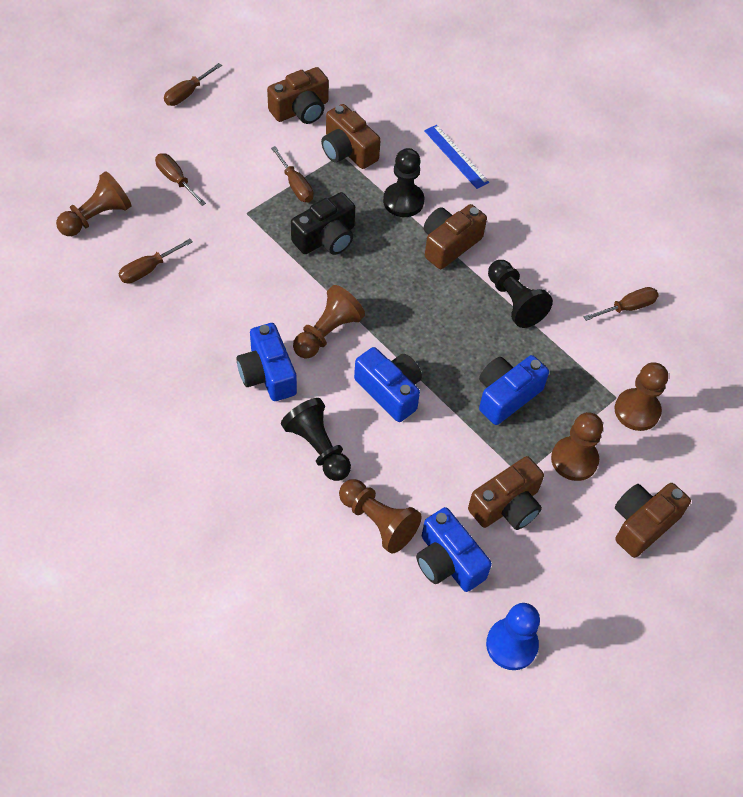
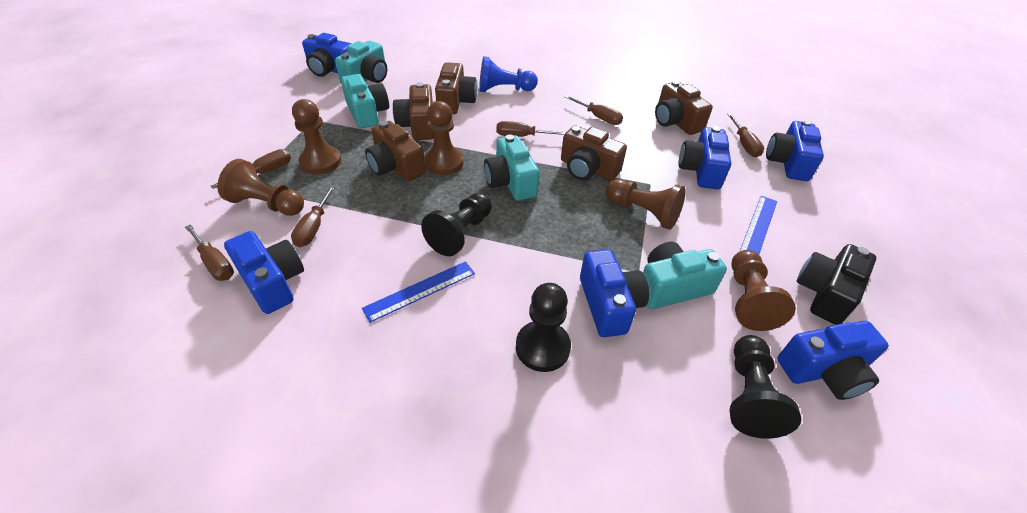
blue camera: 4 -> 6
blue ruler: 1 -> 2
brown screwdriver: 5 -> 6
turquoise camera: 0 -> 4

